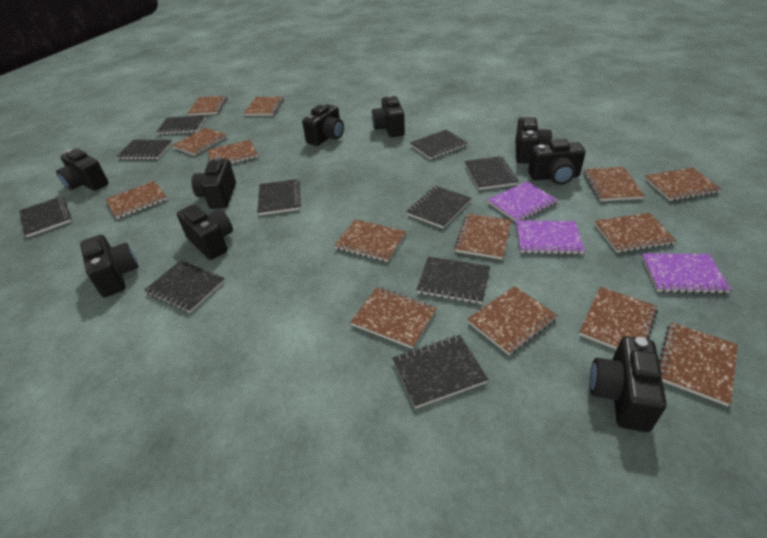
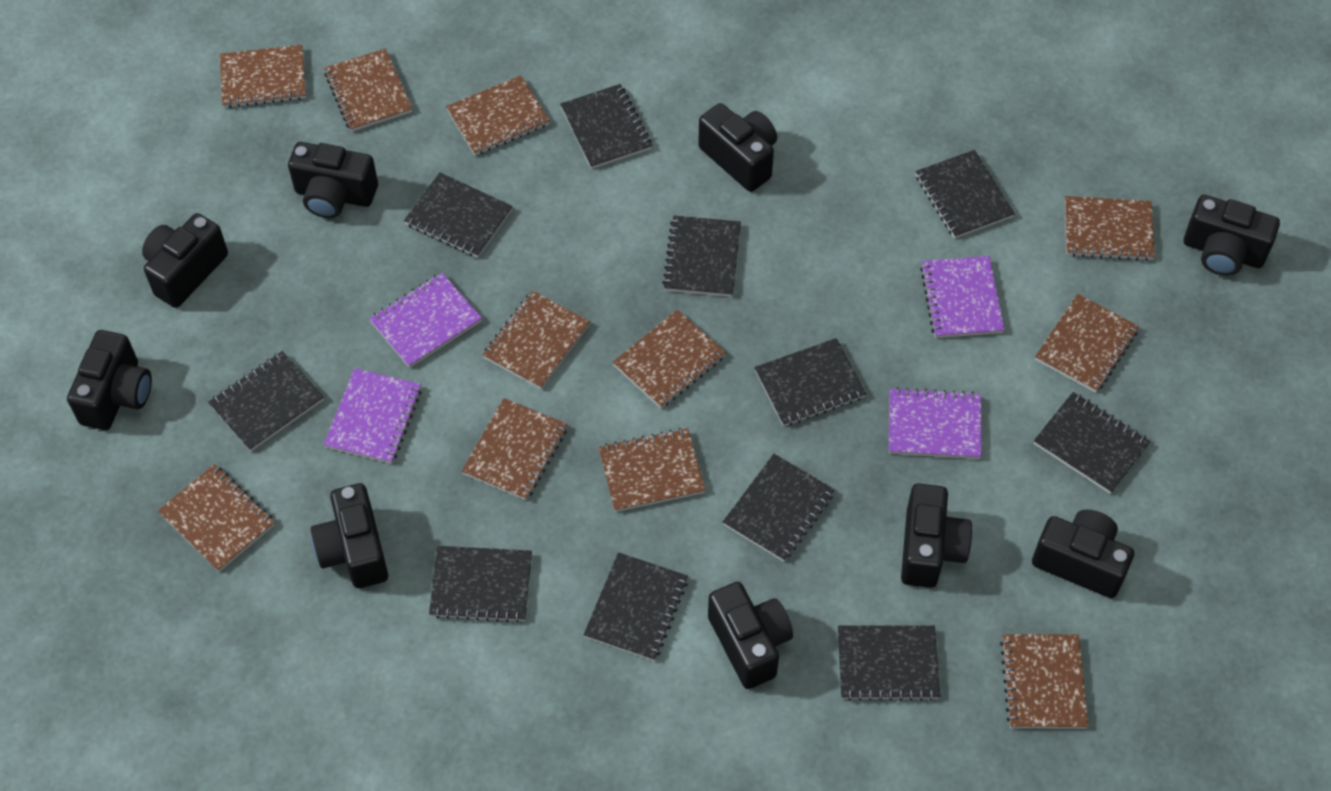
black notebook: 10 -> 11
brown notebook: 14 -> 11
purple notebook: 3 -> 4

